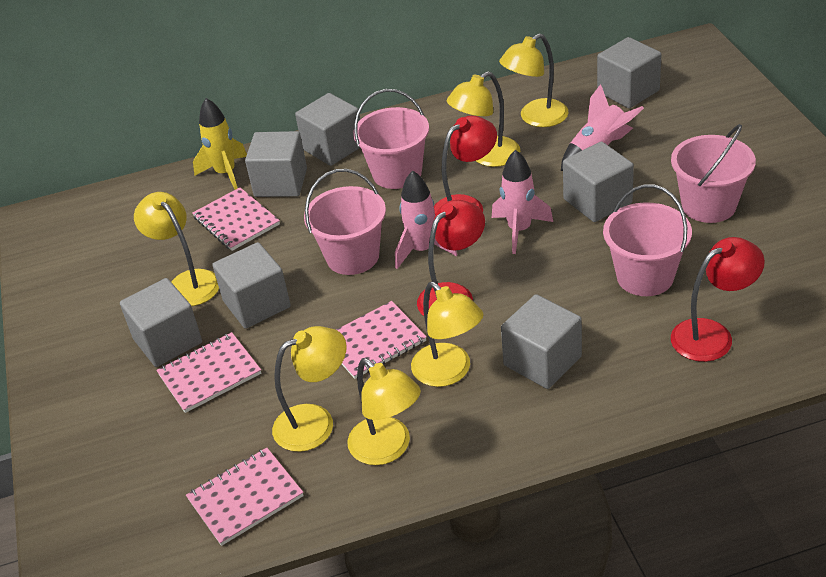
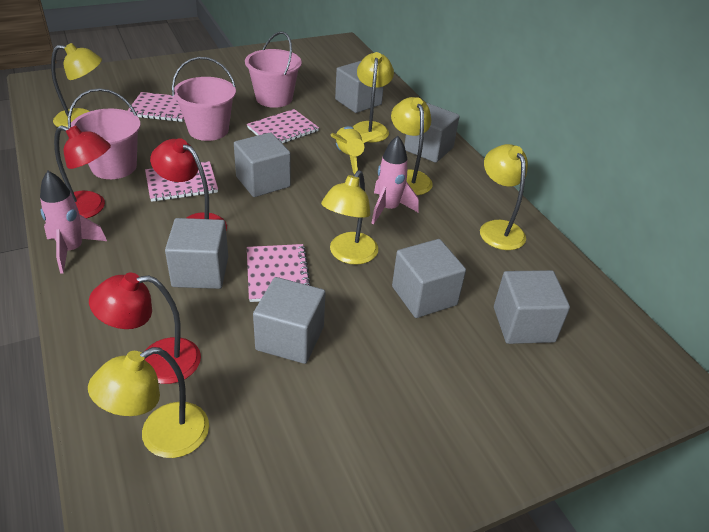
pink bucket: 4 -> 3
pink rocket: 3 -> 2

